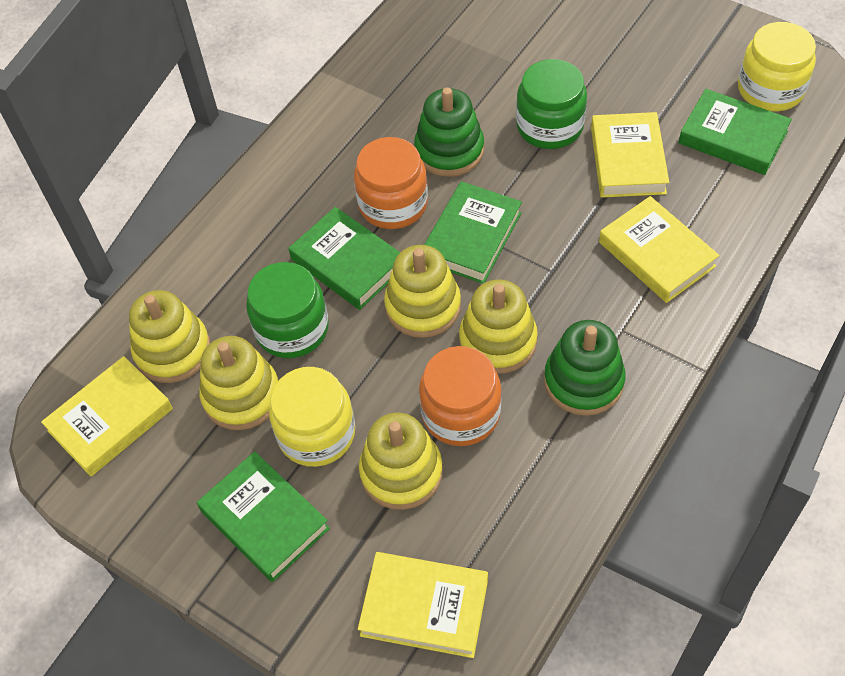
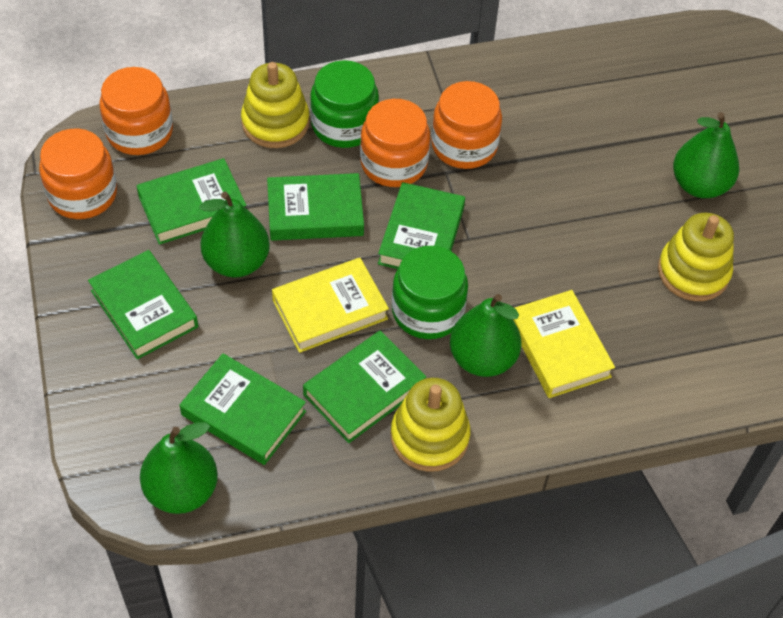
green book: 4 -> 6
green pear: 0 -> 4
green stacking toy: 2 -> 0
orange jar: 2 -> 4
yellow book: 4 -> 2
yellow jar: 2 -> 0
yellow stacking toy: 5 -> 3

